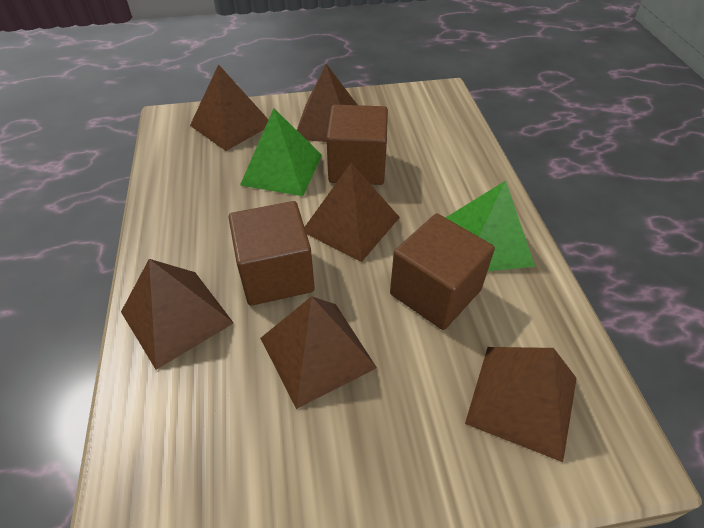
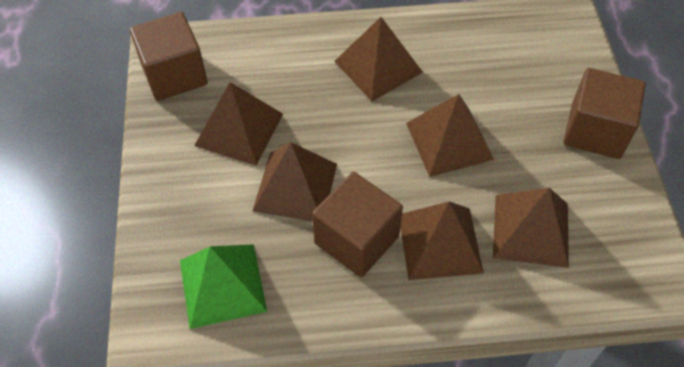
green pyramid: 2 -> 1

